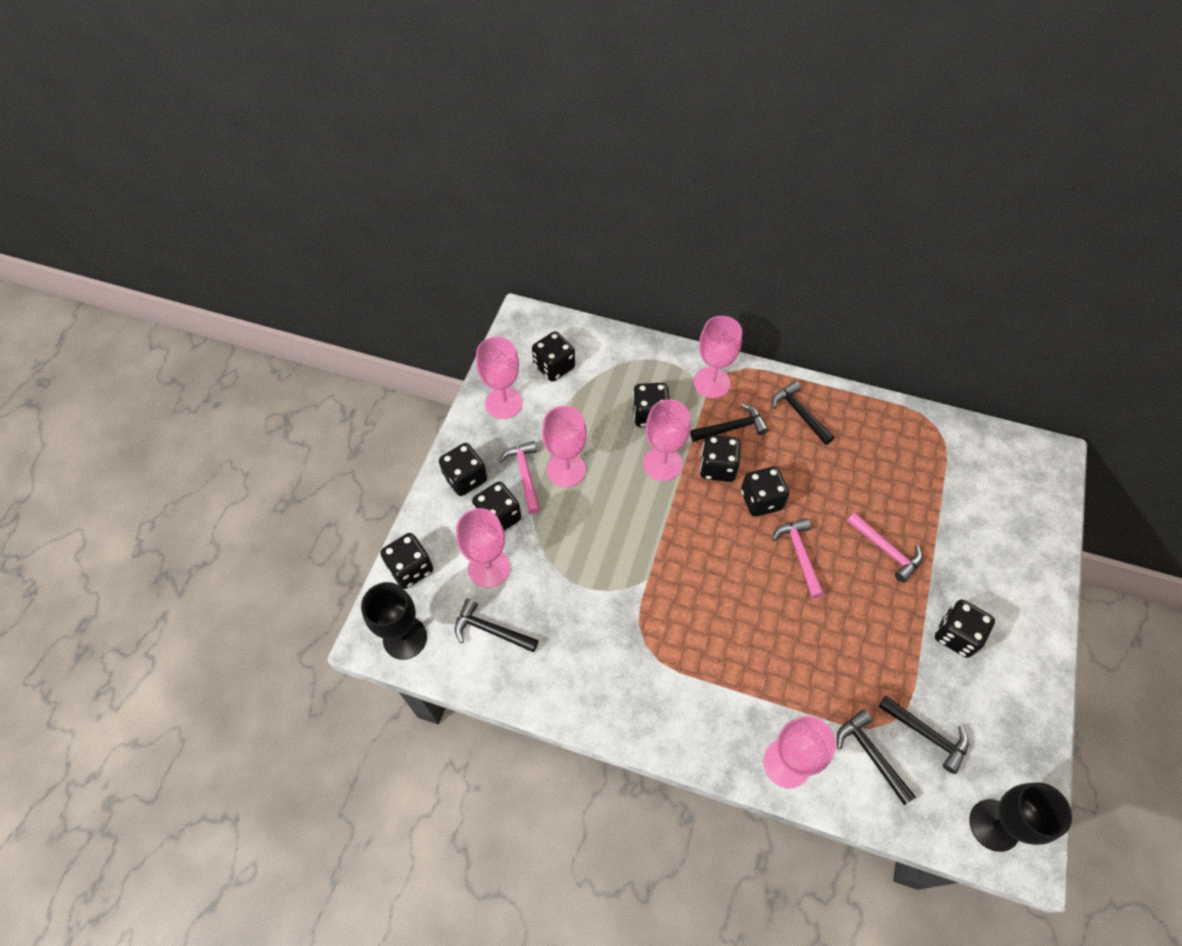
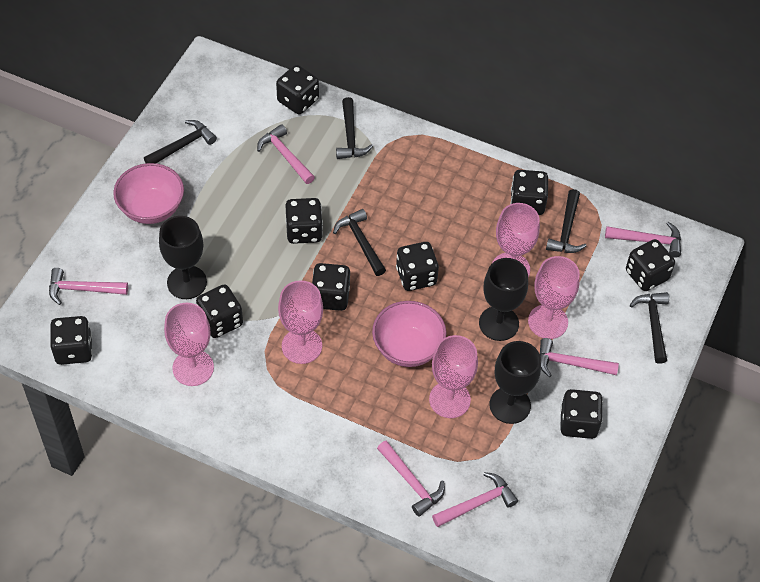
black dice: 8 -> 9
black goblet: 2 -> 3
pink bowl: 0 -> 2
pink goblet: 6 -> 5
pink hammer: 3 -> 6

